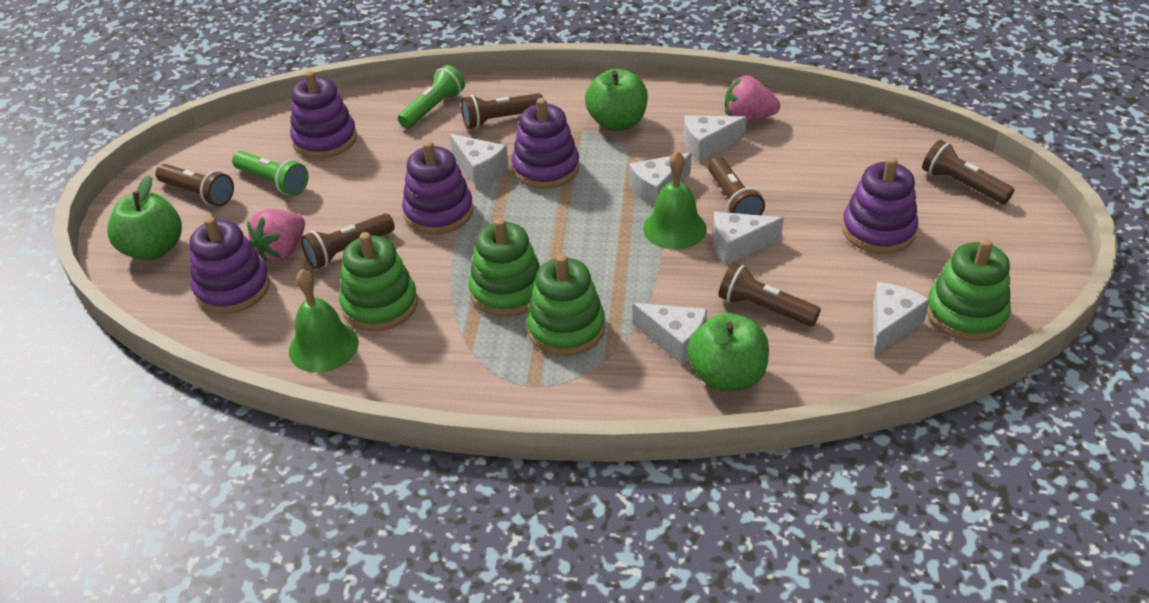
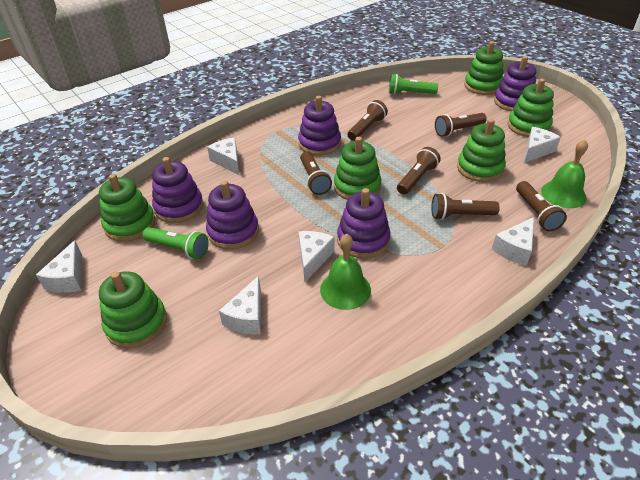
green apple: 3 -> 0
green stacking toy: 4 -> 6
pink strawberry: 2 -> 0

